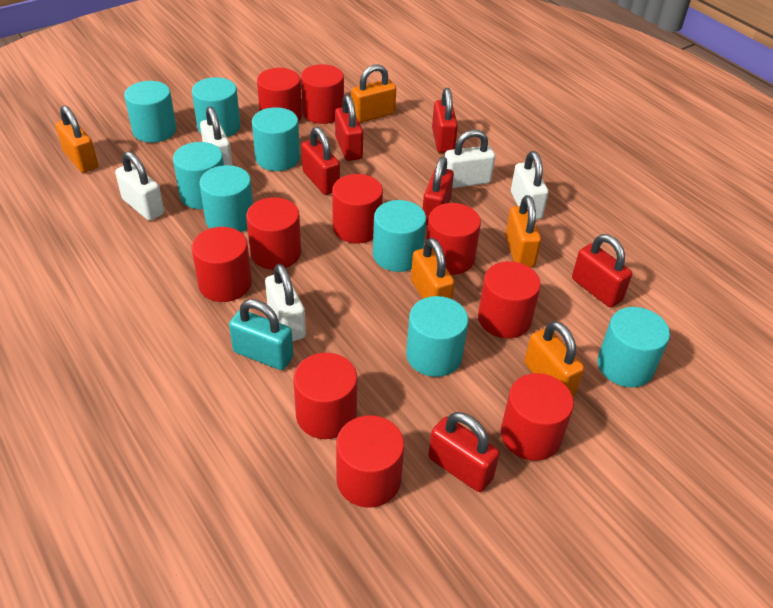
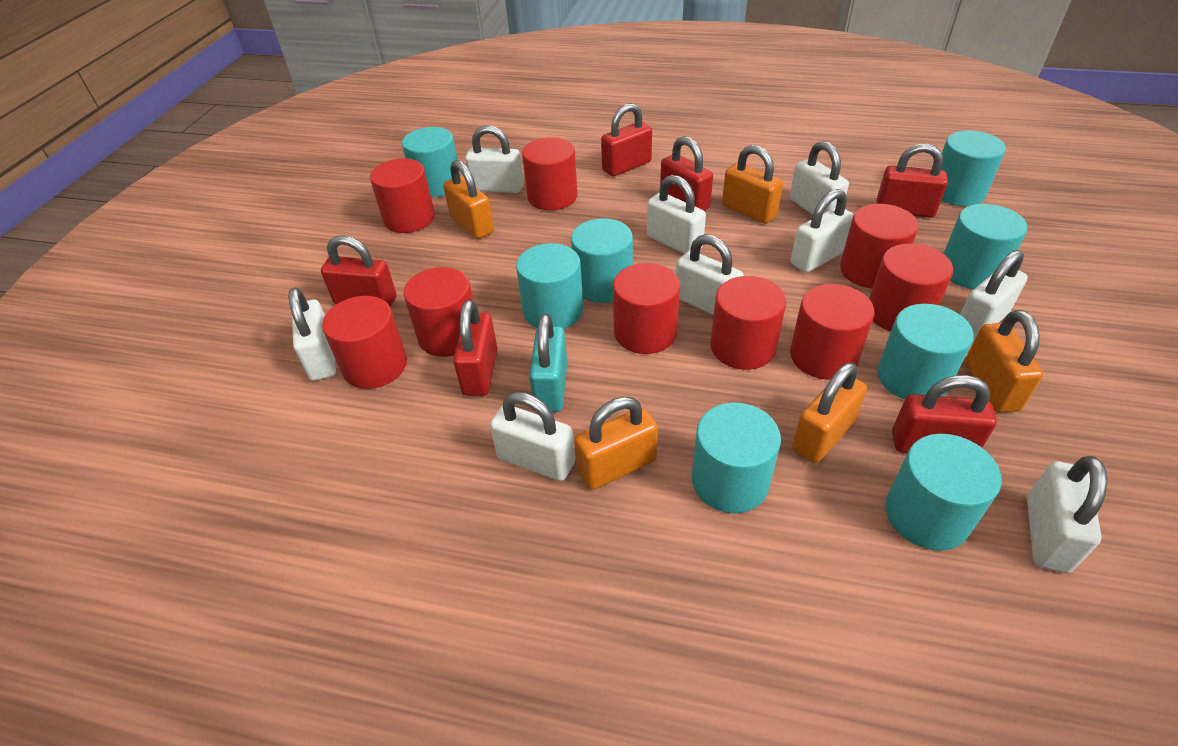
red cylinder: 10 -> 9
white padlock: 5 -> 9

